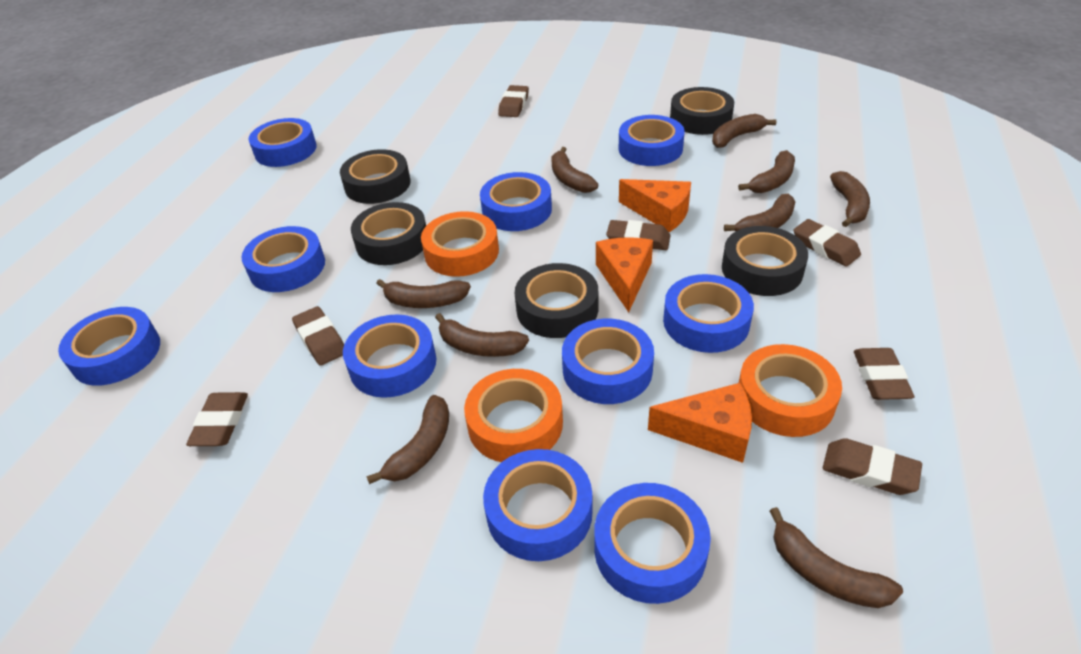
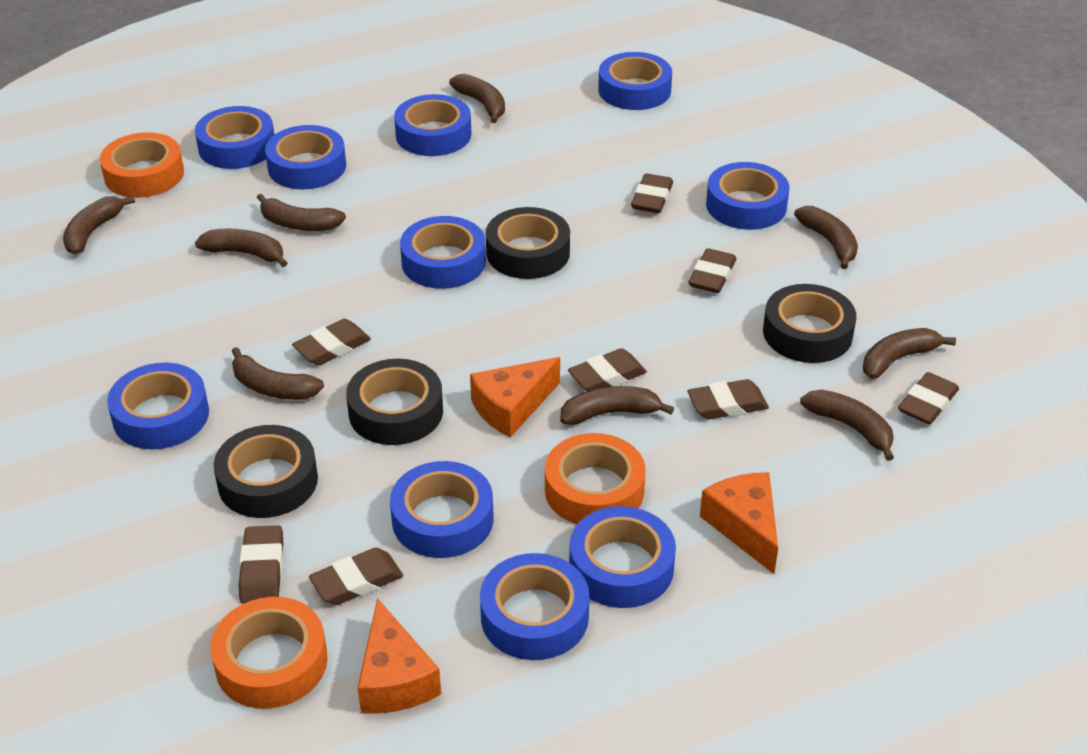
black tape: 5 -> 4
brown eraser: 7 -> 8

